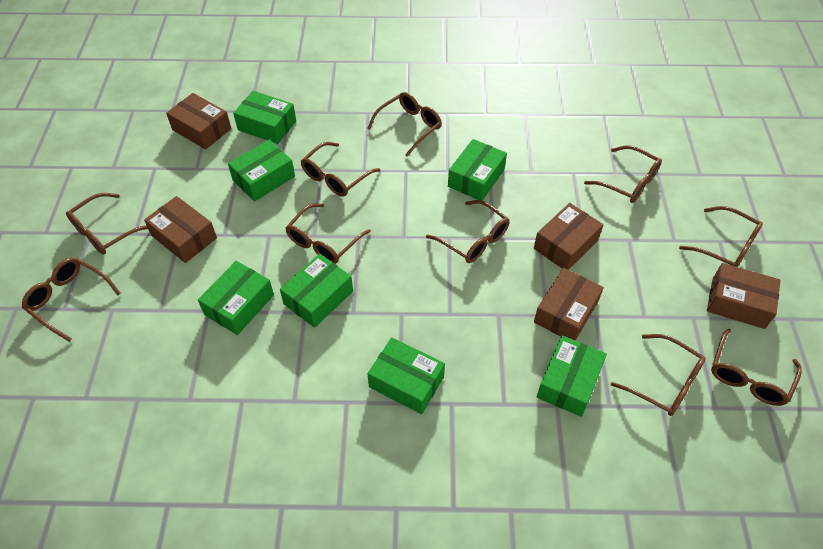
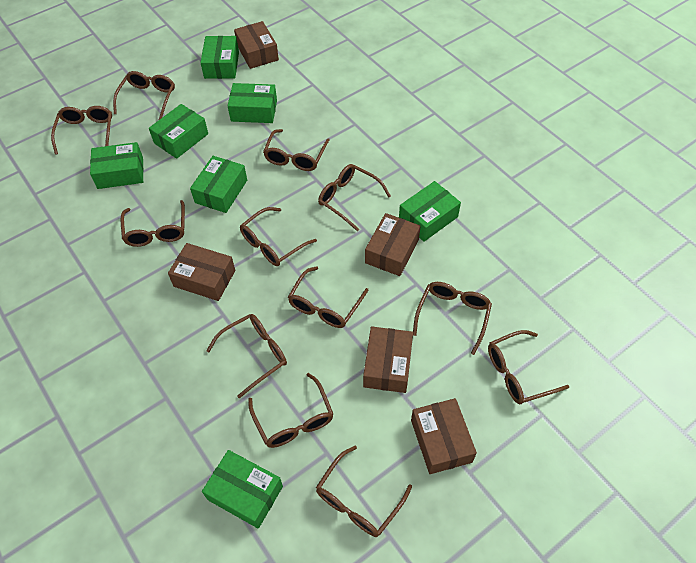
brown glasses: 10 -> 12

